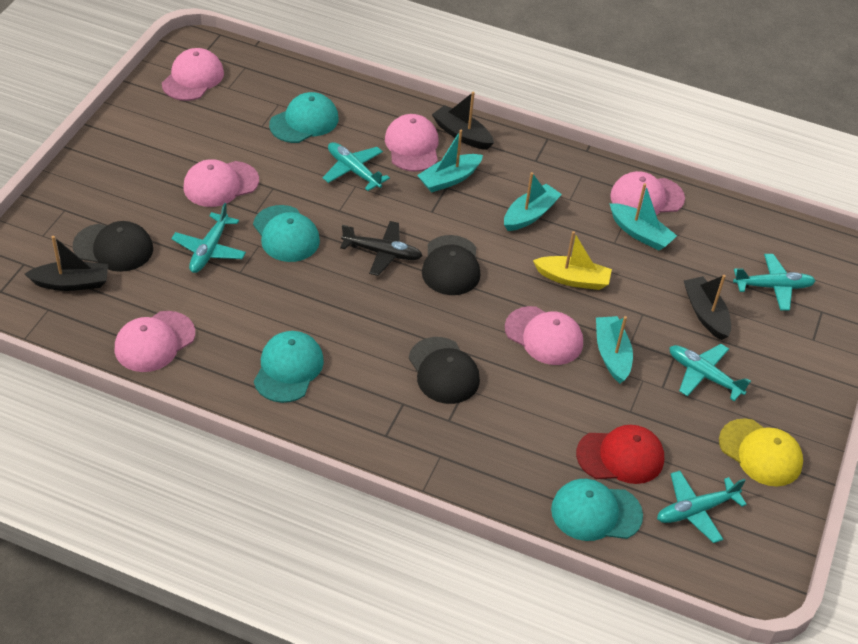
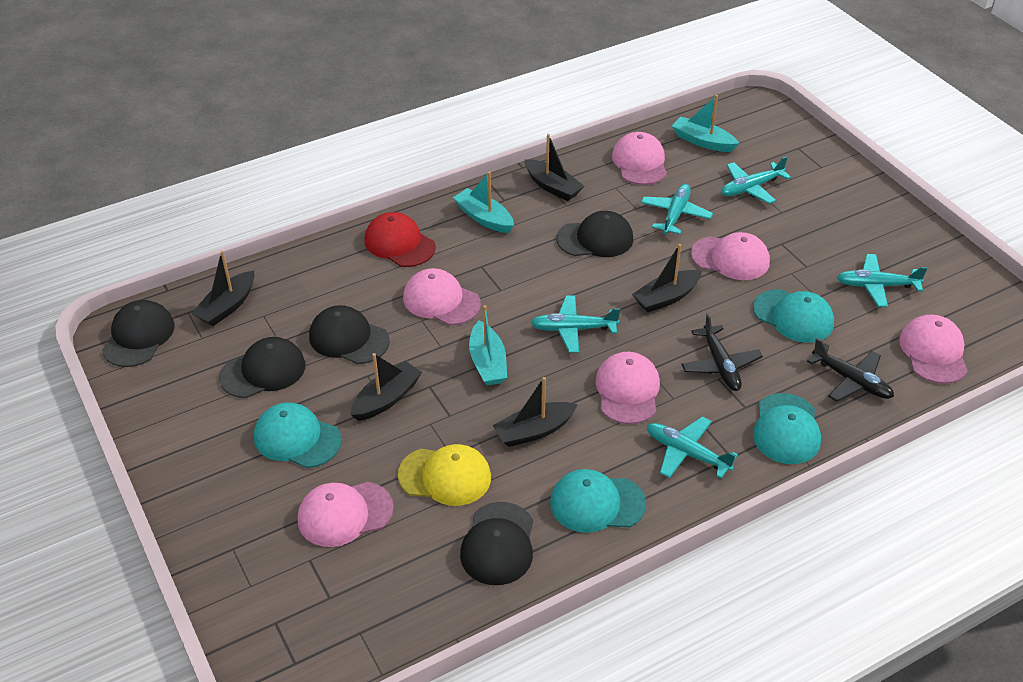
black boat: 3 -> 5
black cap: 3 -> 5
black plane: 1 -> 2
turquoise boat: 4 -> 3
yellow boat: 1 -> 0

